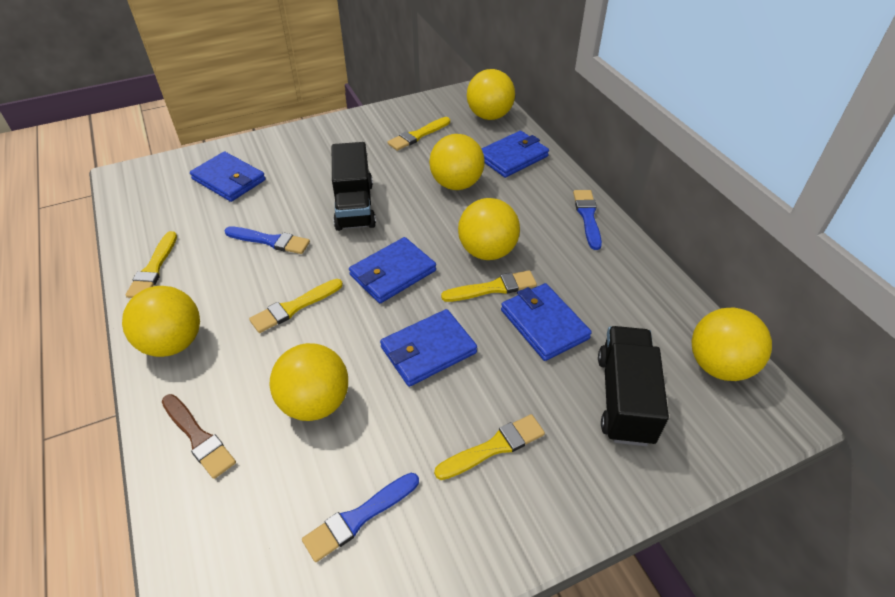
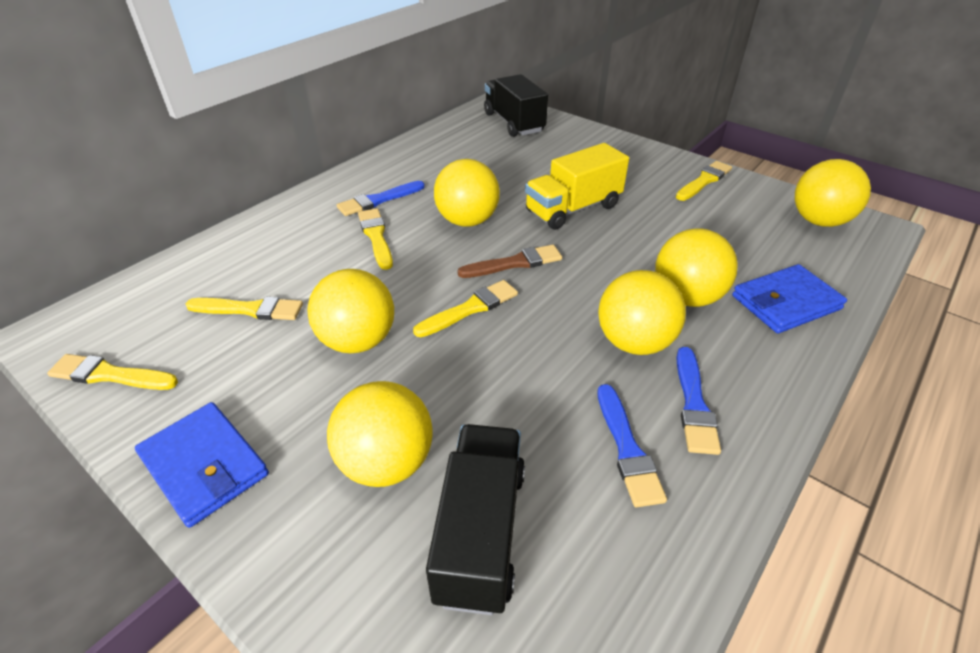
blue wallet: 5 -> 2
yellow truck: 0 -> 1

